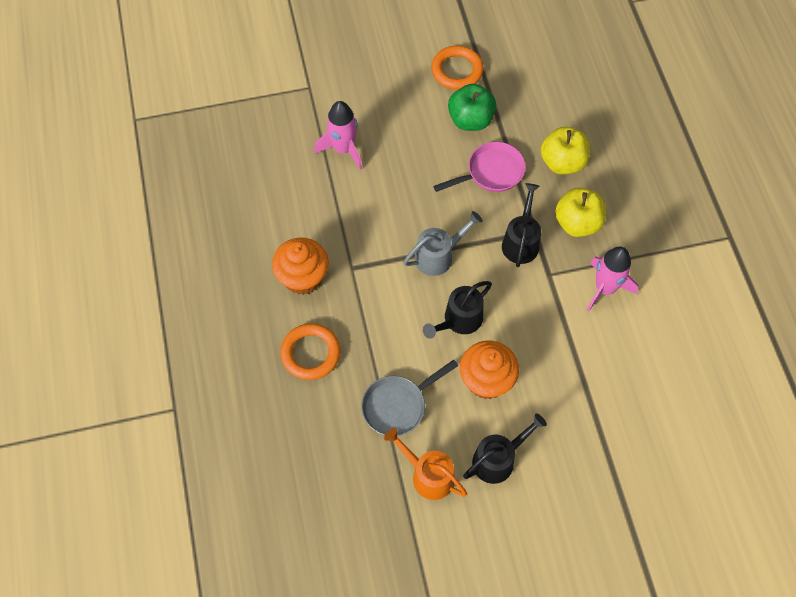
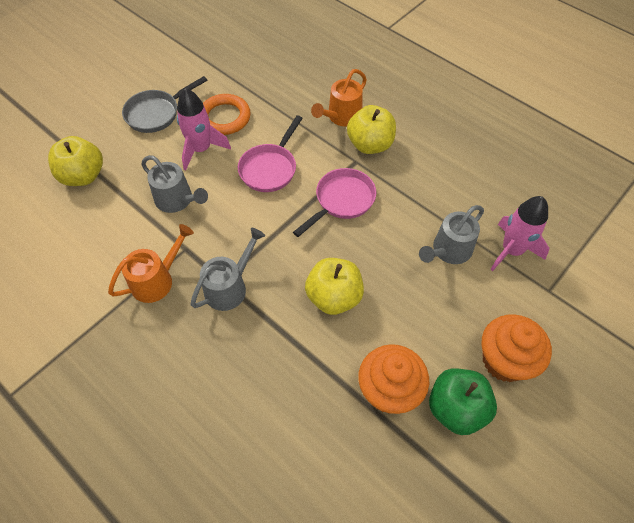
black watering can: 3 -> 0
grey watering can: 1 -> 3
orange ring: 2 -> 1
orange watering can: 1 -> 2
pink pan: 1 -> 2
yellow apple: 2 -> 3

